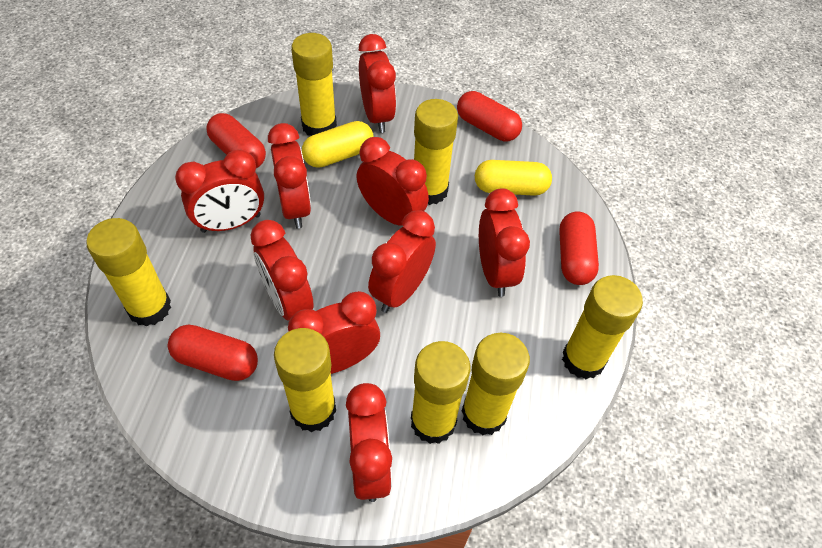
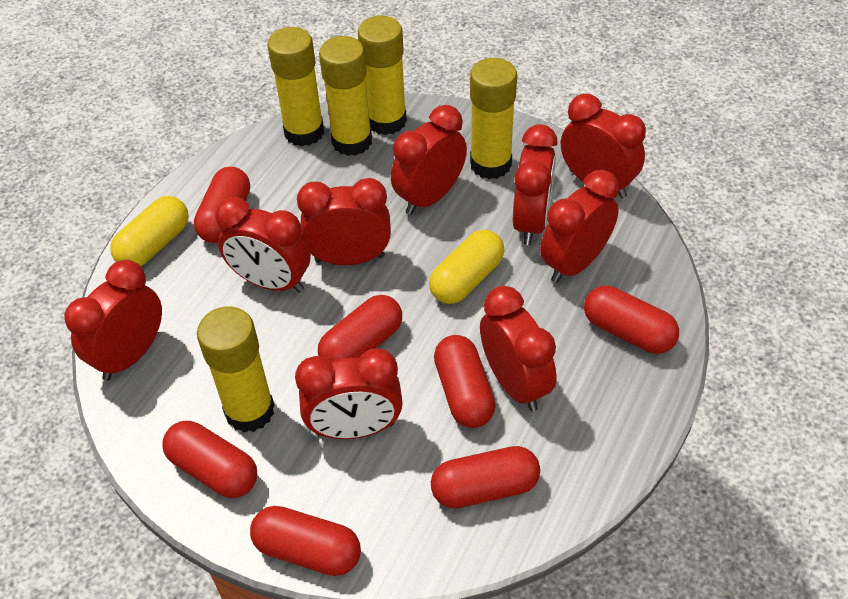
red capsule: 4 -> 7
yellow glue stick: 7 -> 5

